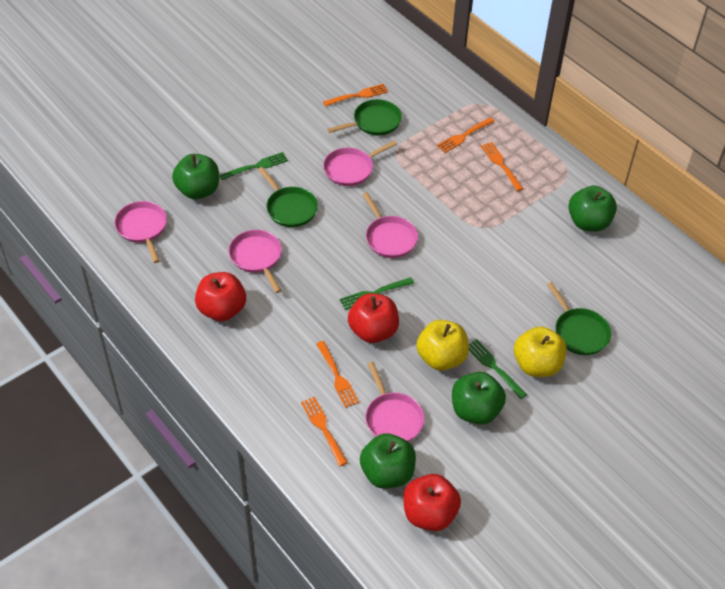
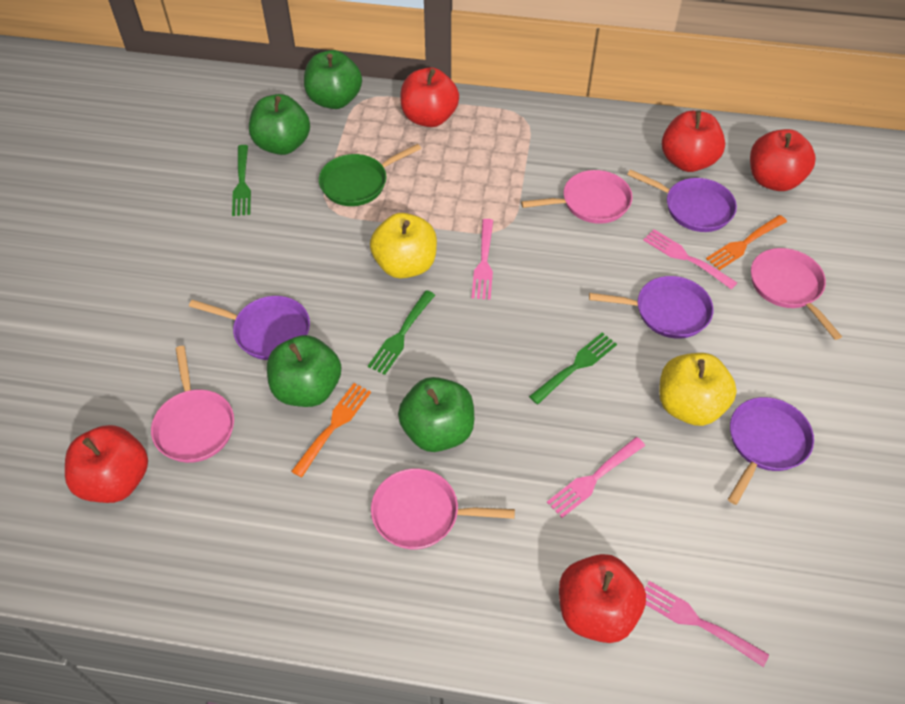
green pan: 3 -> 1
orange fork: 5 -> 2
pink fork: 0 -> 4
pink pan: 5 -> 4
purple pan: 0 -> 4
red apple: 3 -> 5

